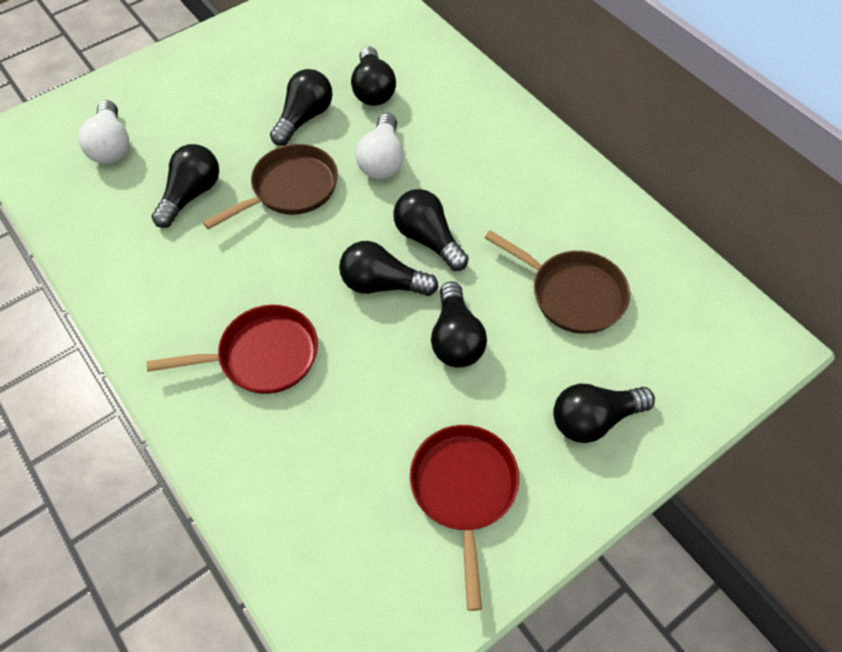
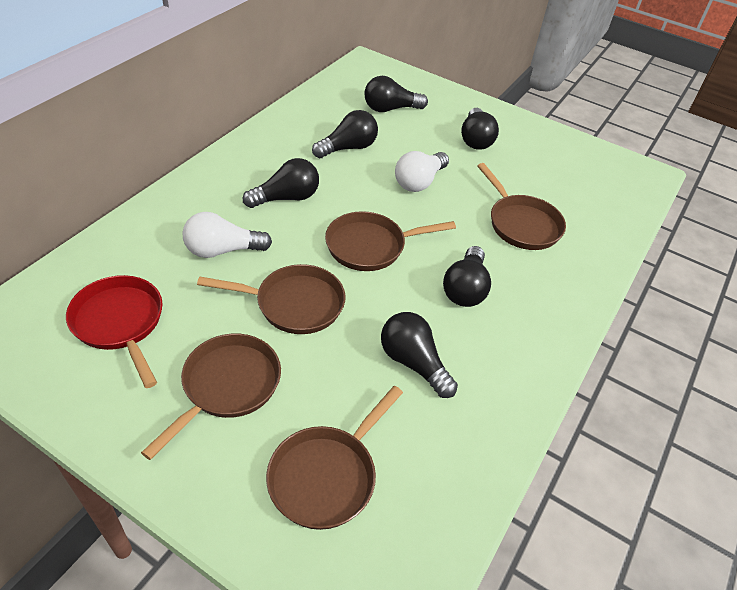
black light bulb: 7 -> 6
brown pan: 2 -> 5
red pan: 2 -> 1

